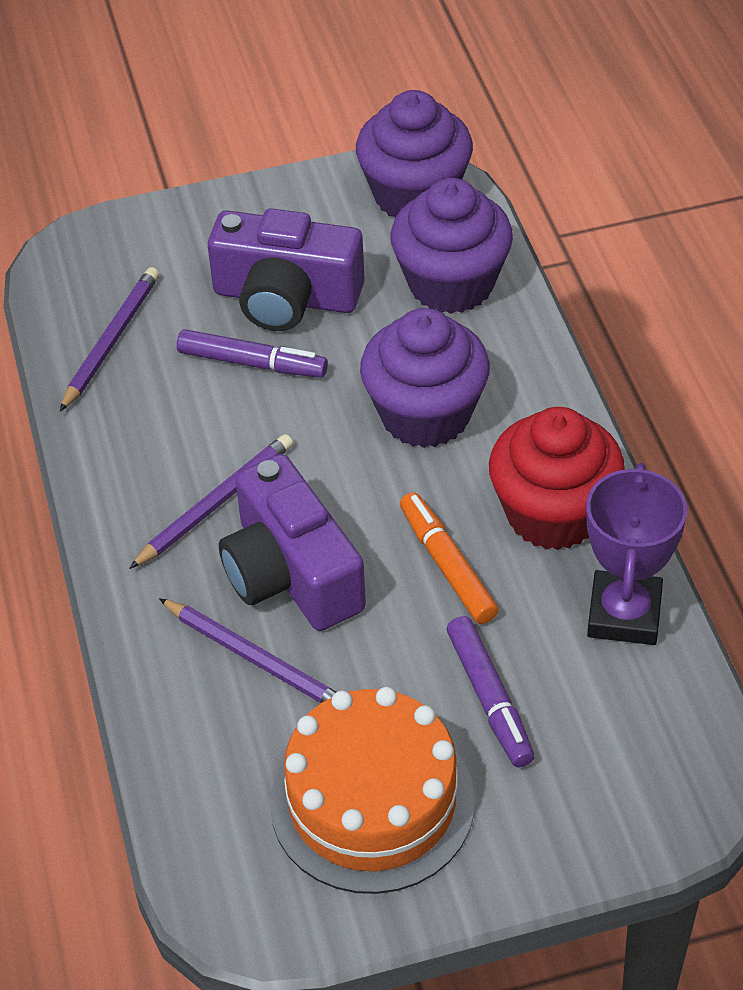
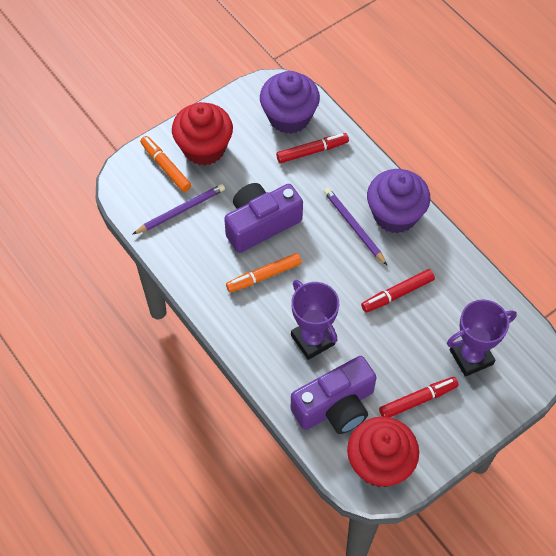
orange cake: 1 -> 0
orange marker: 1 -> 2
purple cupcake: 3 -> 2
purple marker: 2 -> 0
purple pencil: 3 -> 2
purple trophy: 1 -> 2
red cupcake: 1 -> 2
red marker: 0 -> 3

